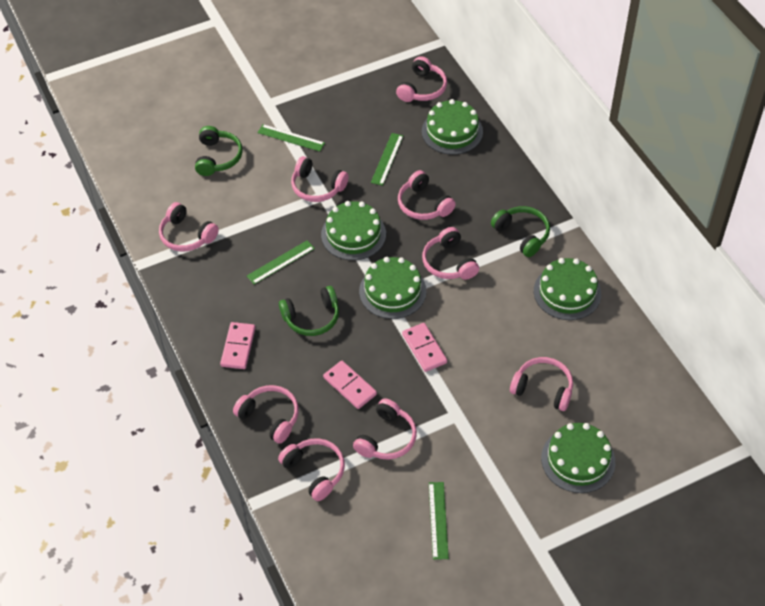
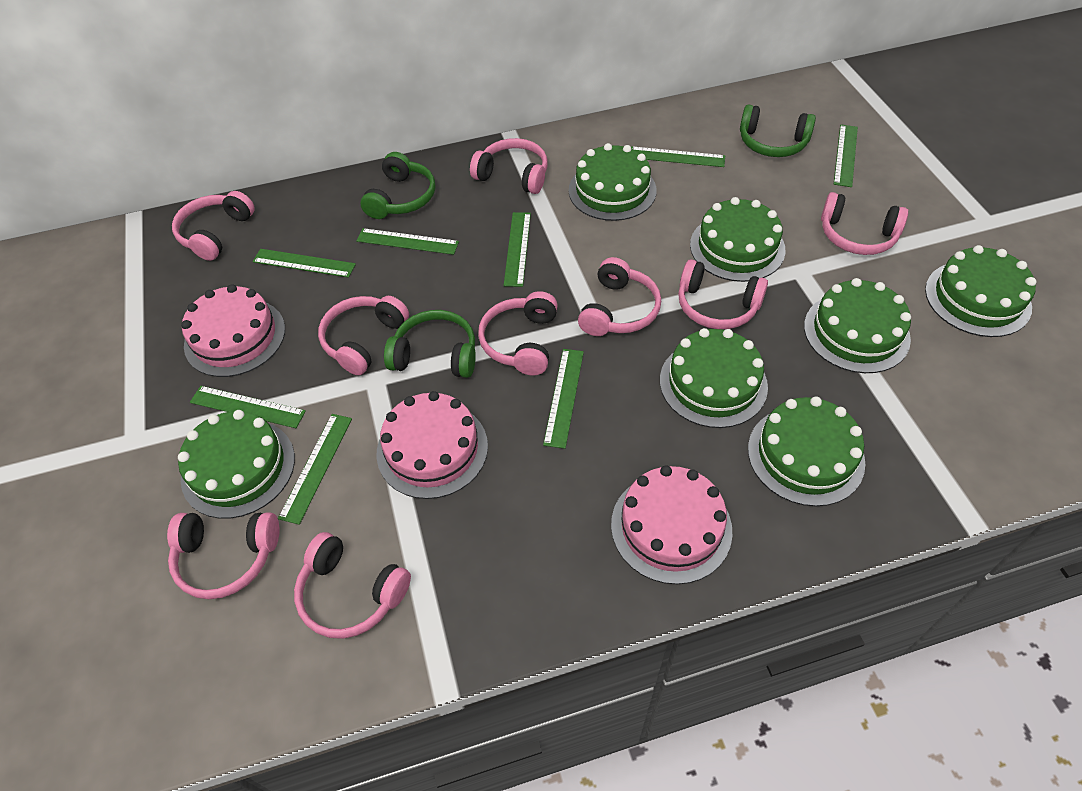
green cake: 5 -> 7
green ruler: 4 -> 8
pink cake: 0 -> 3
pink domino: 3 -> 0

